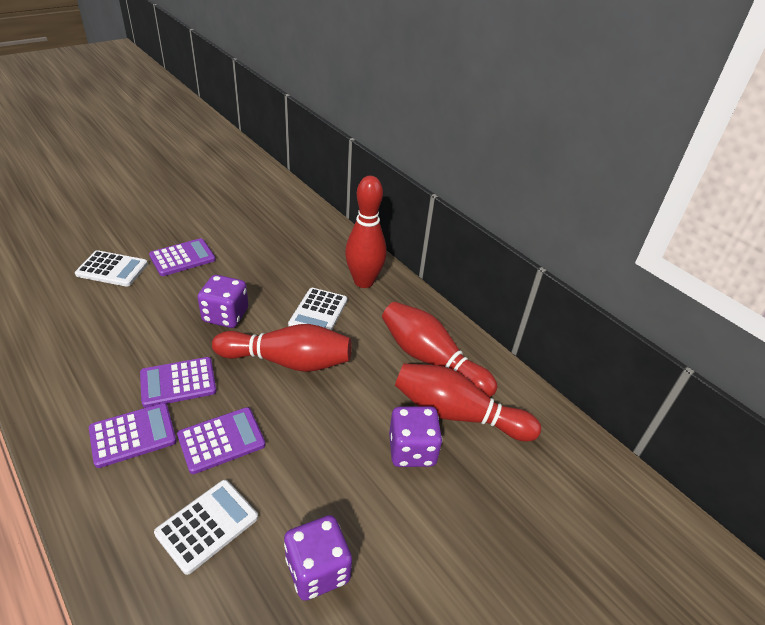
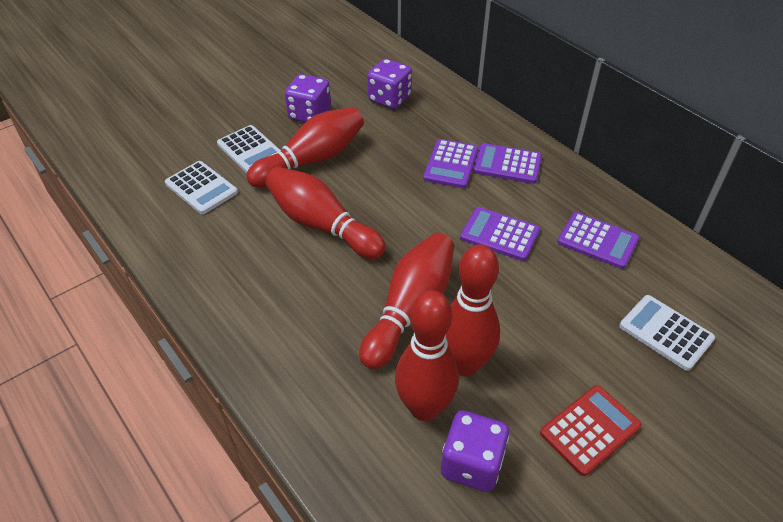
red bowling pin: 4 -> 5
red calculator: 0 -> 1

